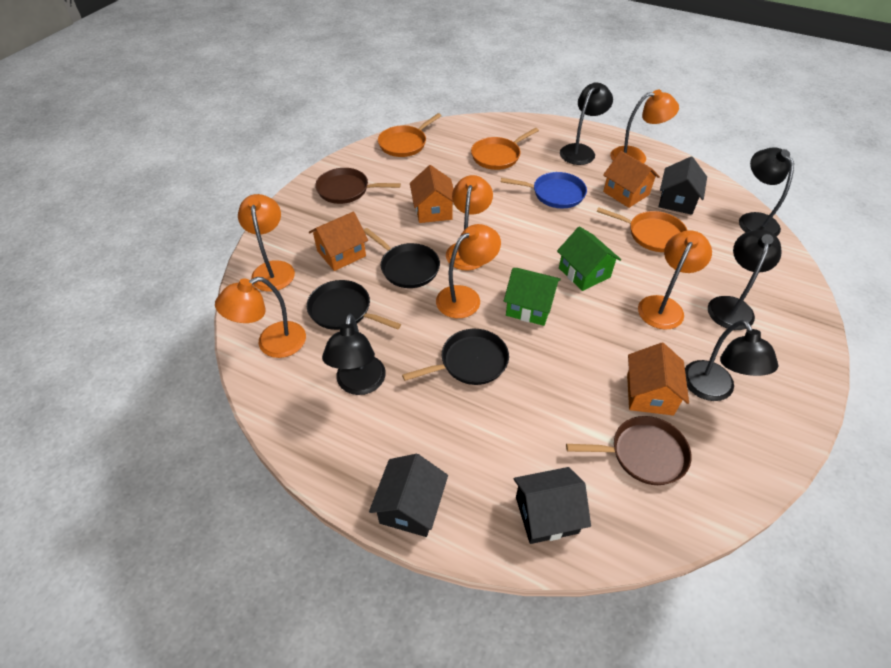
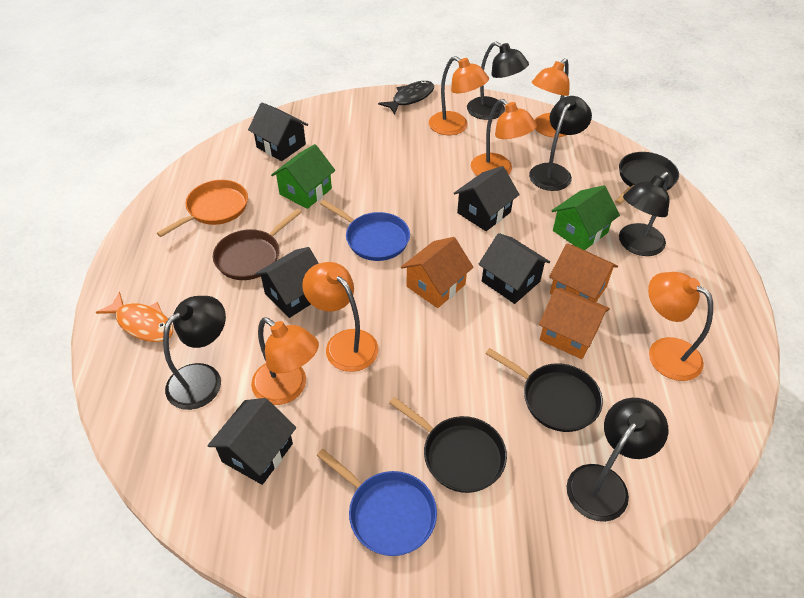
black fish: 0 -> 1
black house: 3 -> 5
blue pan: 1 -> 2
brown pan: 2 -> 1
orange fish: 0 -> 1
orange house: 4 -> 3
orange pan: 3 -> 1

